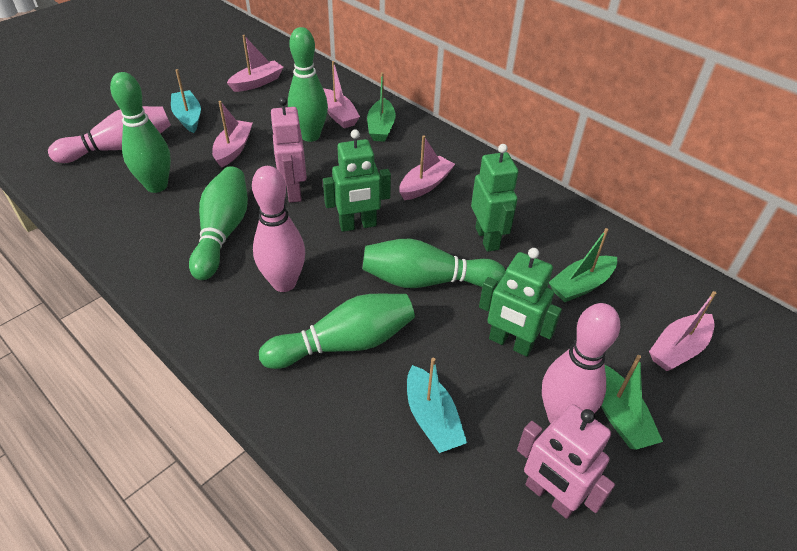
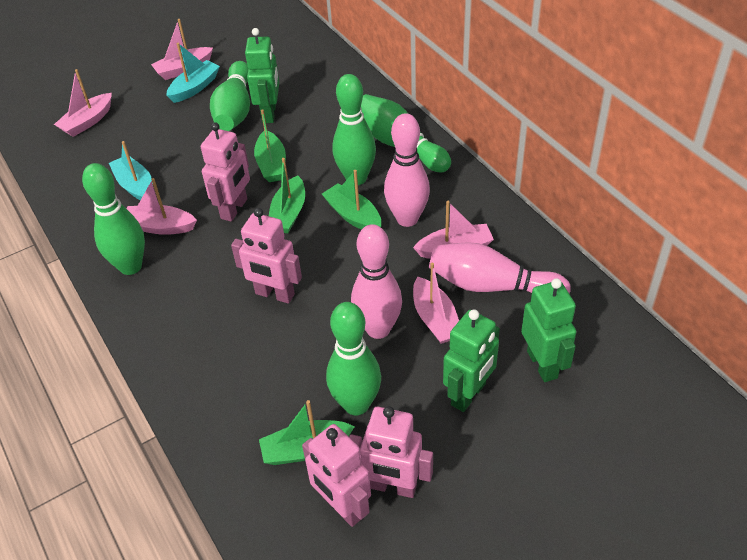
green boat: 3 -> 4
pink robot: 2 -> 4

